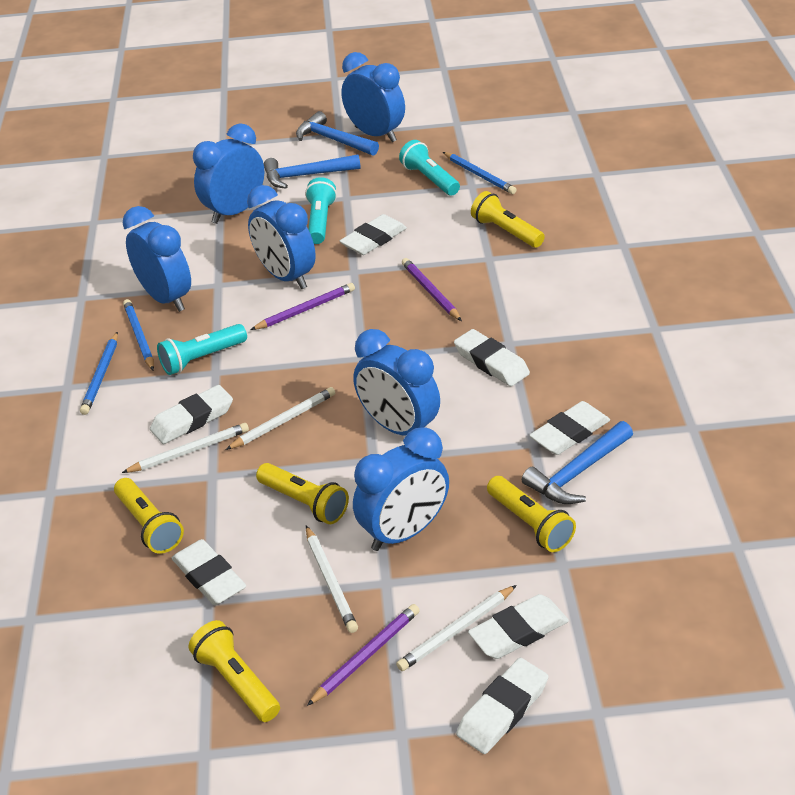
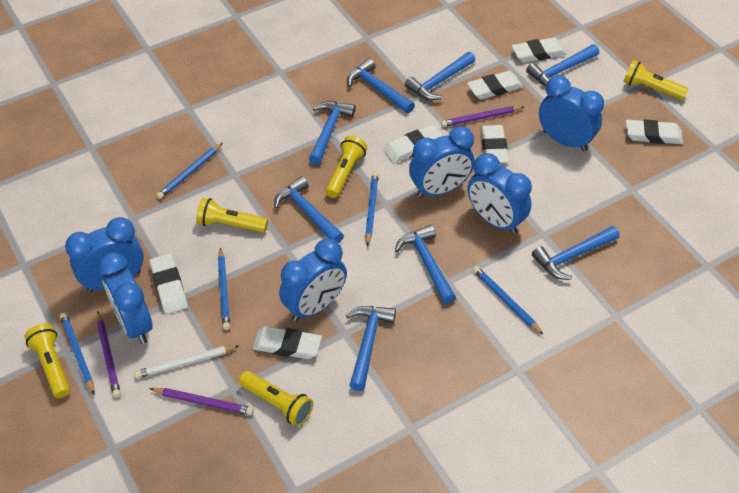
blue hammer: 3 -> 8
blue pencil: 3 -> 5
turquoise flashlight: 3 -> 0
white pencil: 4 -> 1

